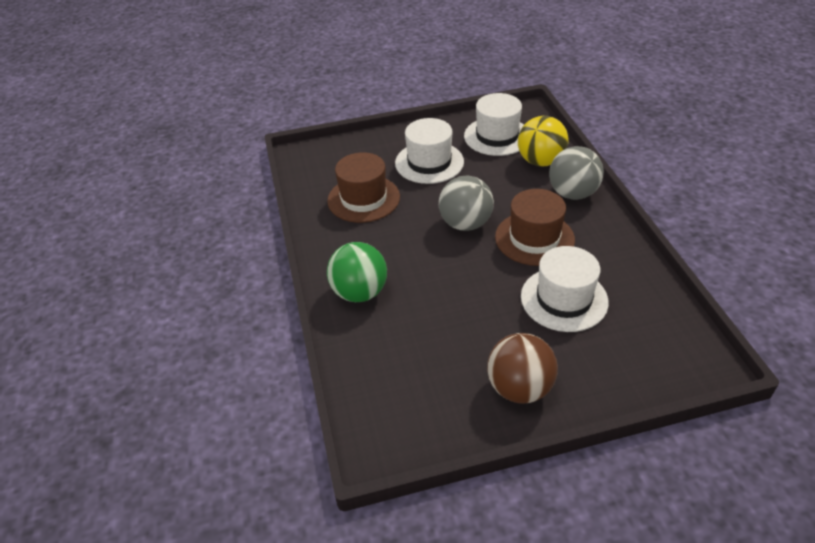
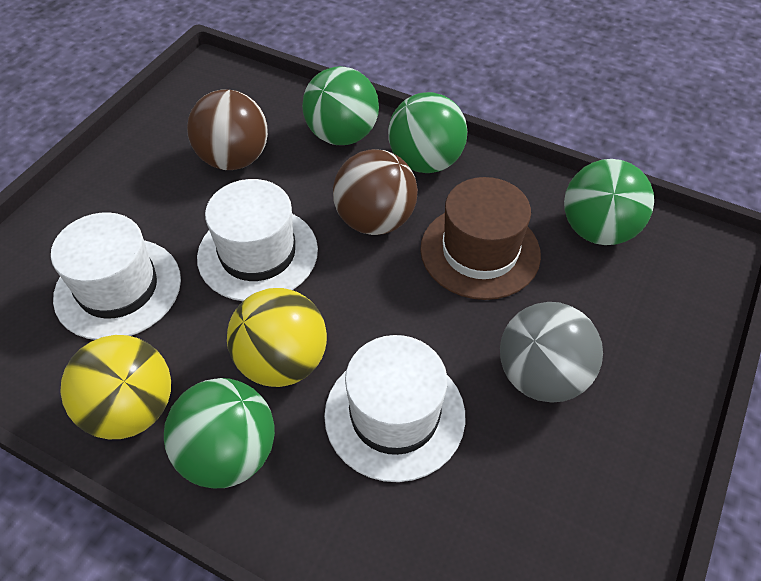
brown ball: 1 -> 2
brown hat: 2 -> 1
green ball: 1 -> 4
grey ball: 2 -> 1
yellow ball: 1 -> 2

